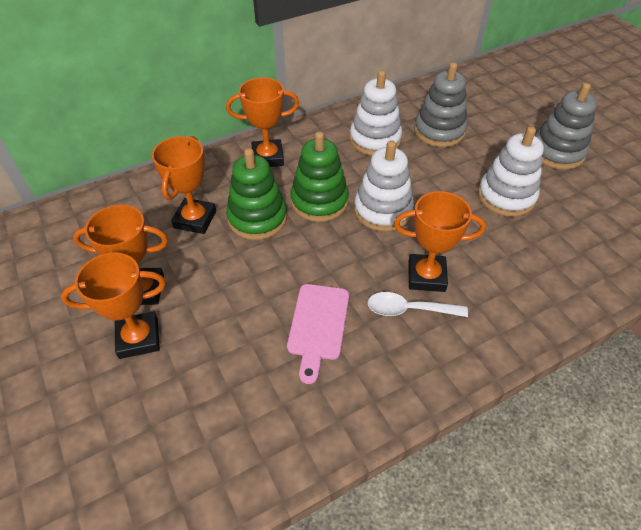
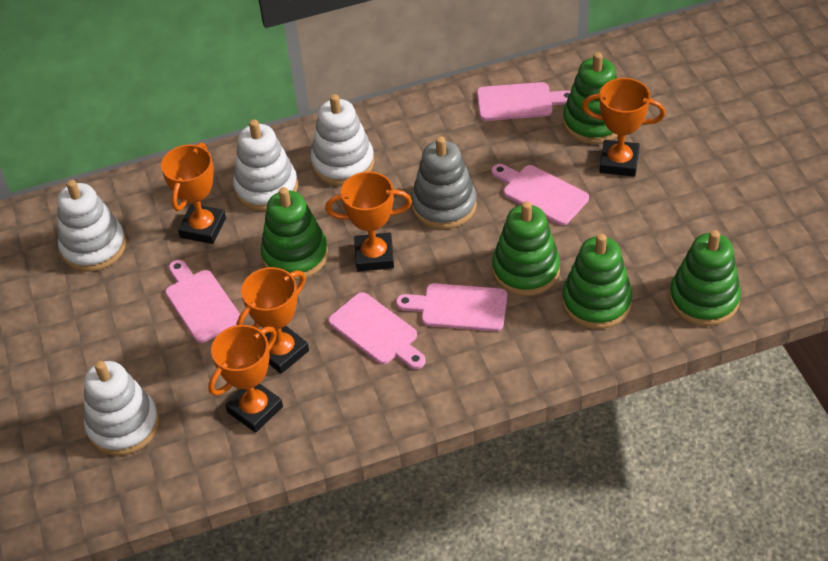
green stacking toy: 2 -> 5
grey stacking toy: 2 -> 1
pink cutting board: 1 -> 5
white spoon: 1 -> 0
white stacking toy: 3 -> 4

